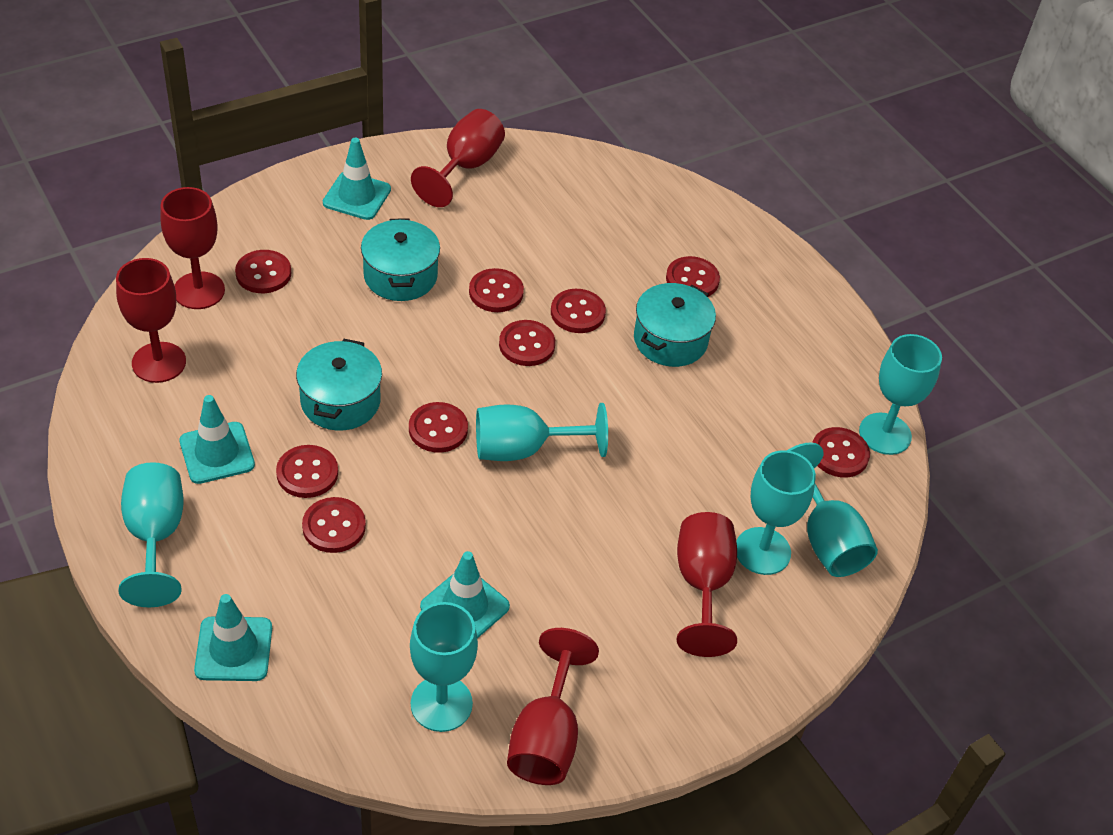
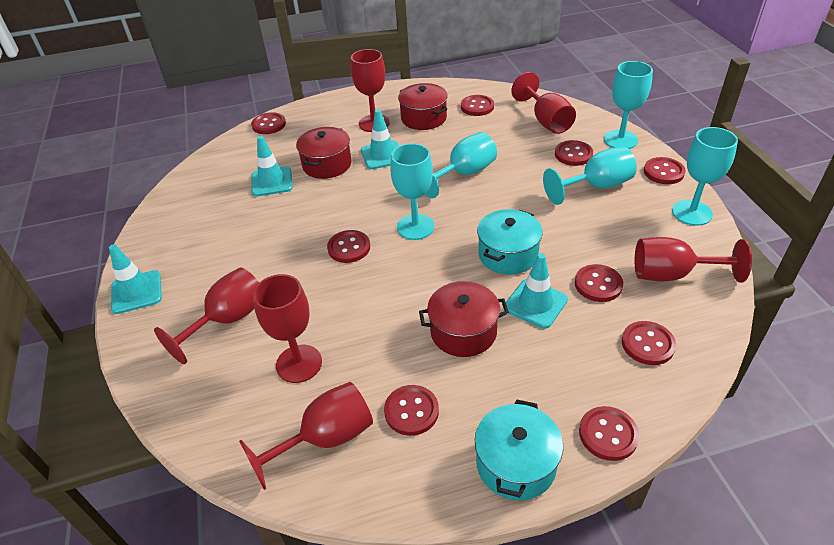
red goblet: 5 -> 6
red pot: 0 -> 3
turquoise goblet: 6 -> 5
turquoise pot: 3 -> 2

